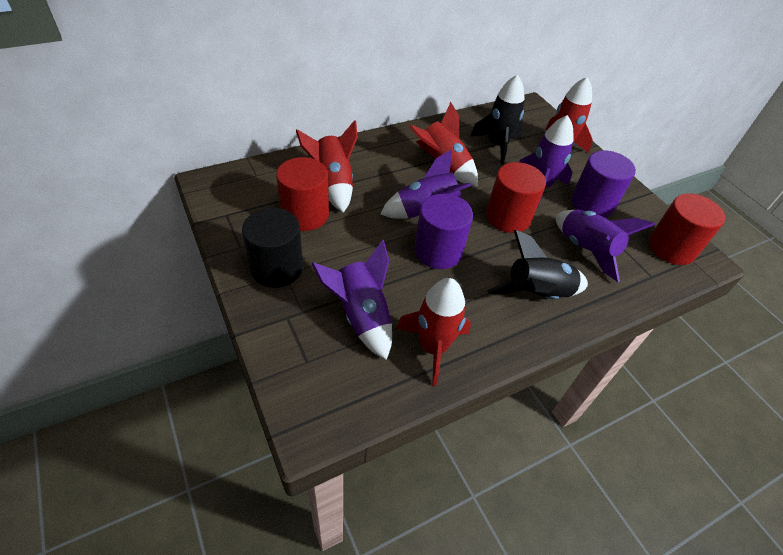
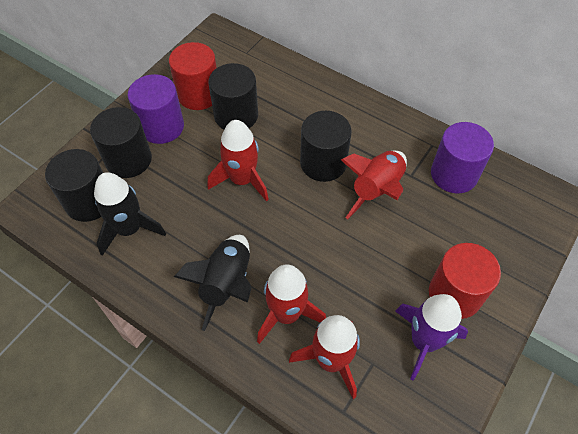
black cylinder: 1 -> 4
purple rocket: 4 -> 1
red cylinder: 3 -> 2

